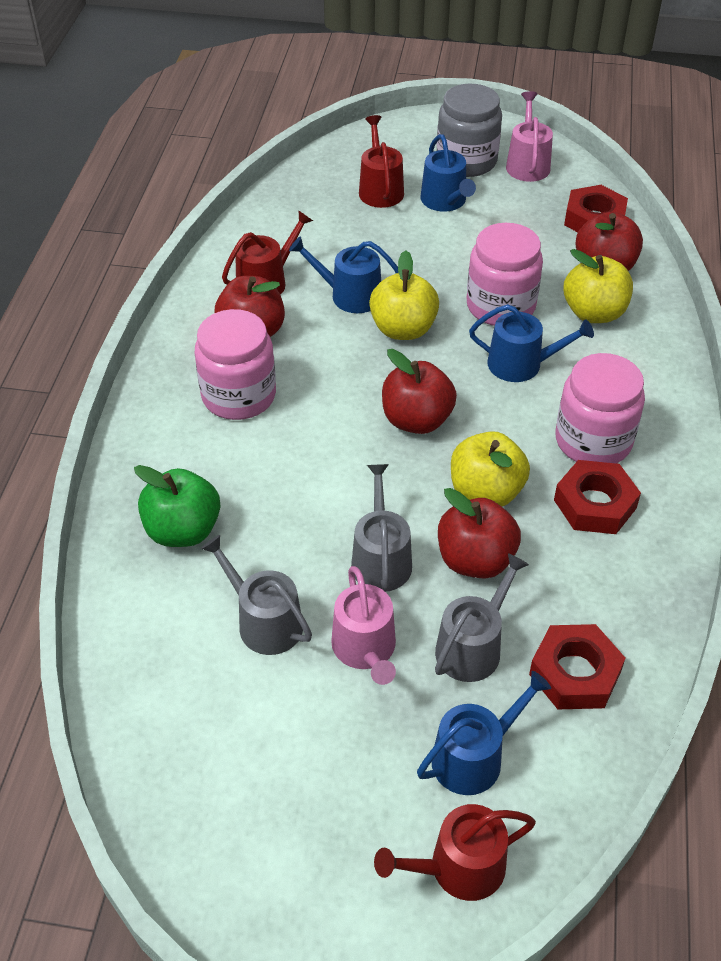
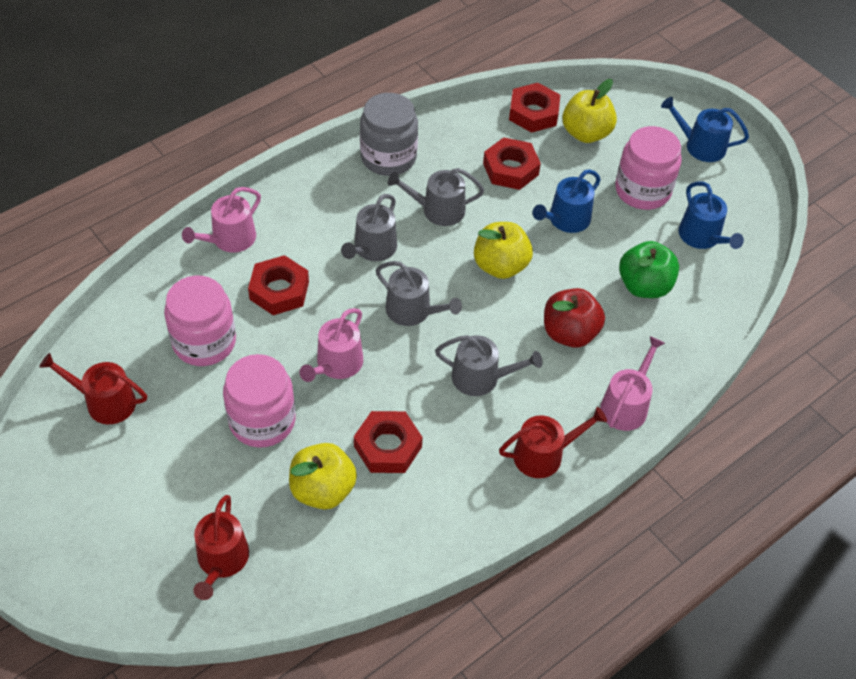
blue watering can: 4 -> 3
grey watering can: 3 -> 4
pink watering can: 2 -> 3
red apple: 4 -> 1
red nut: 3 -> 4

